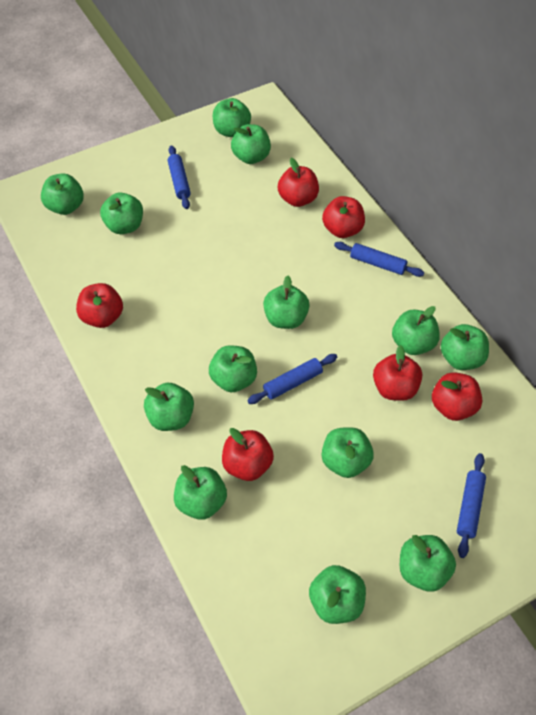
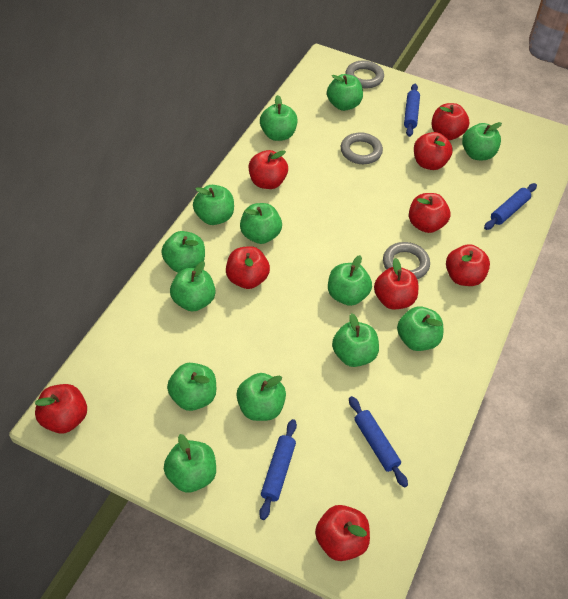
grey ring: 0 -> 3
red apple: 6 -> 9

